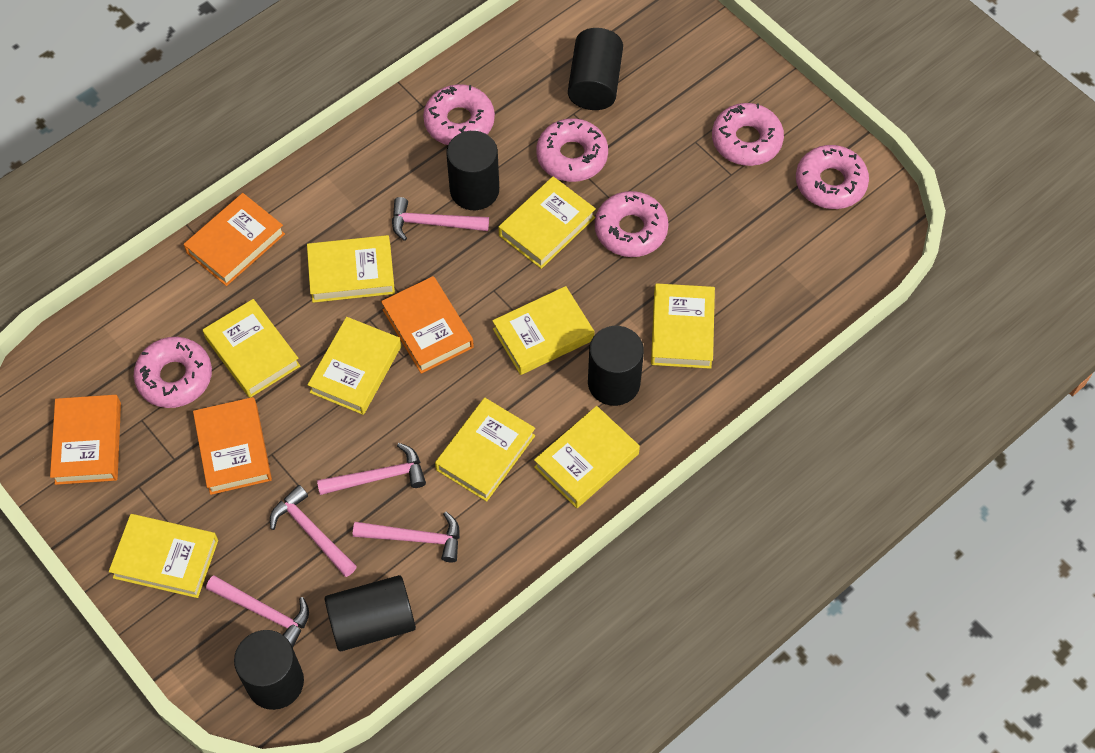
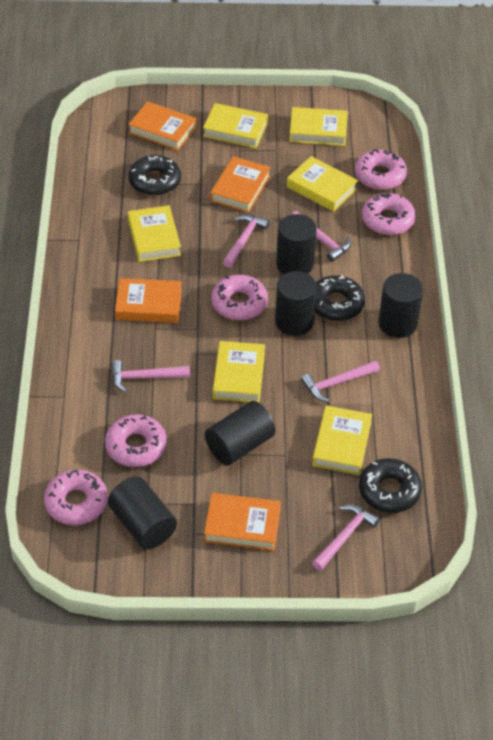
black donut: 0 -> 3
pink donut: 6 -> 5
yellow book: 9 -> 6

